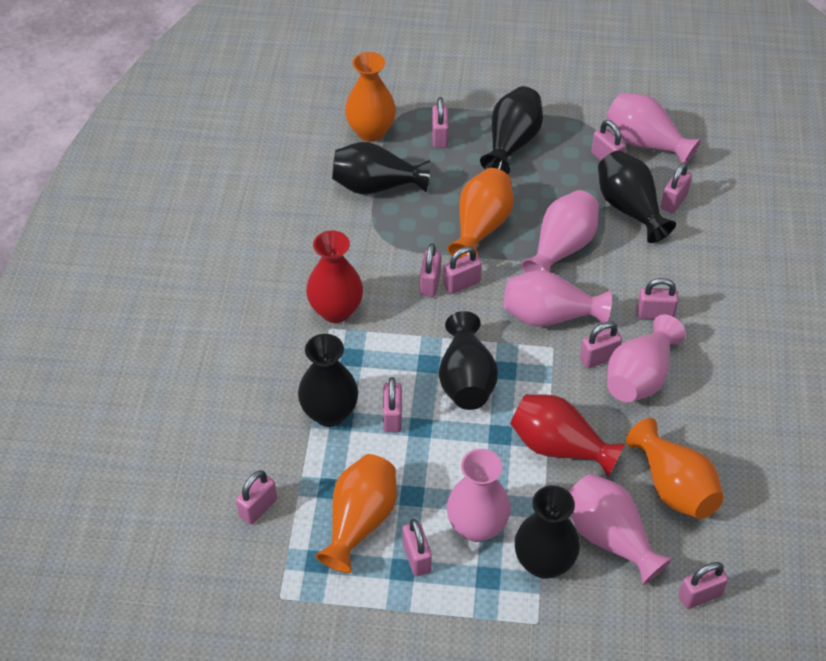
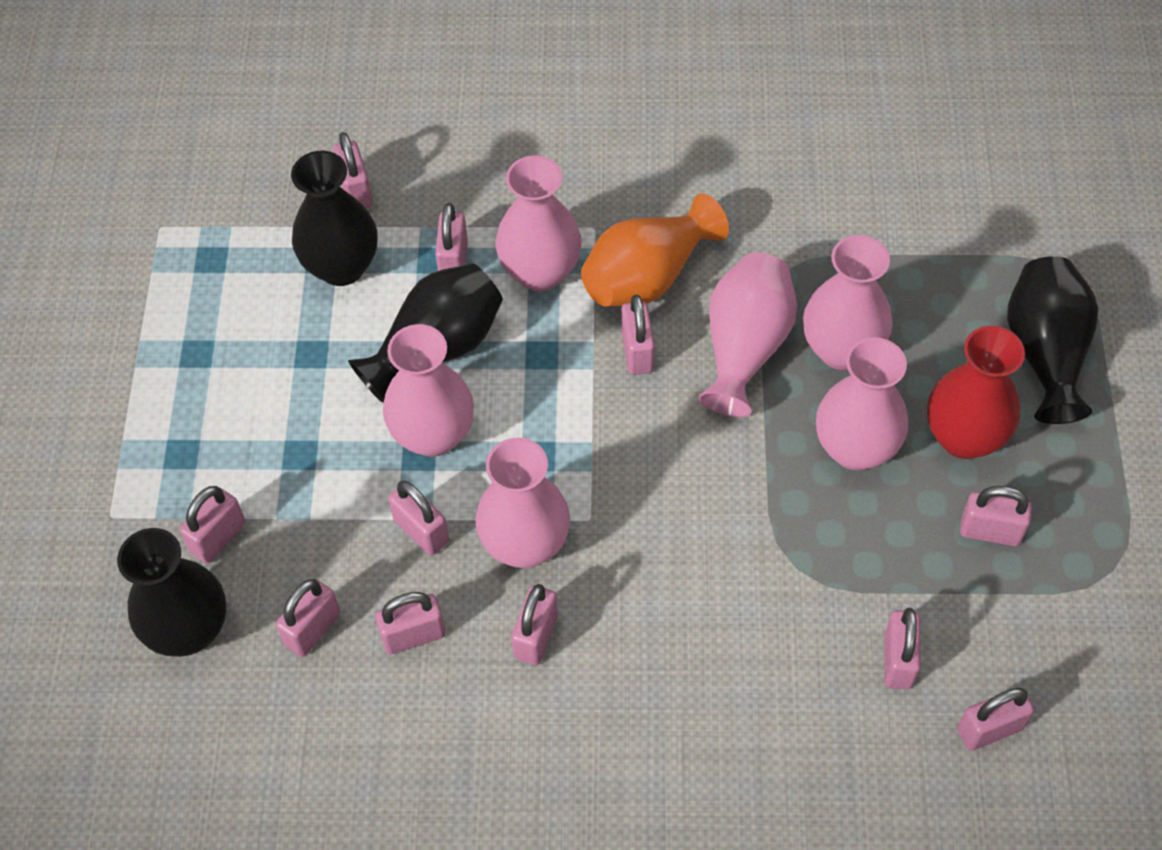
black vase: 6 -> 4
orange vase: 4 -> 1
red vase: 2 -> 1

